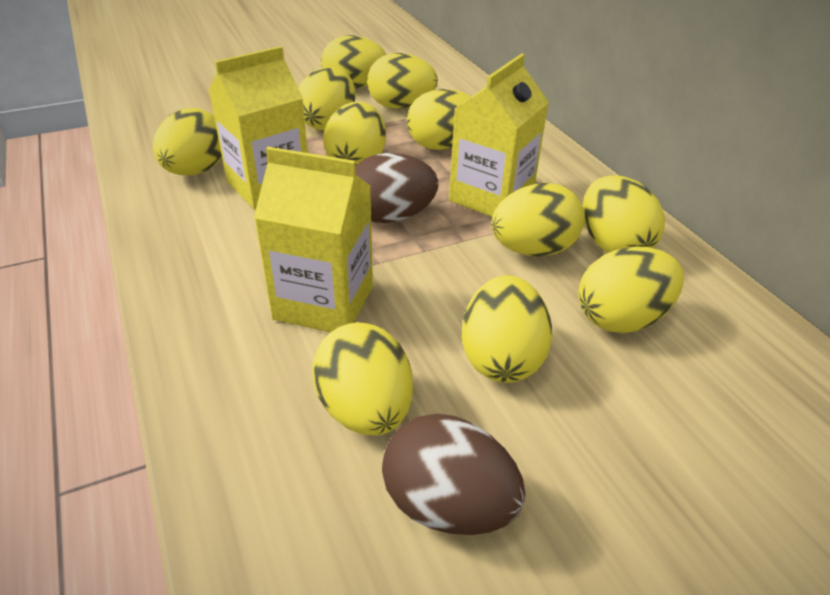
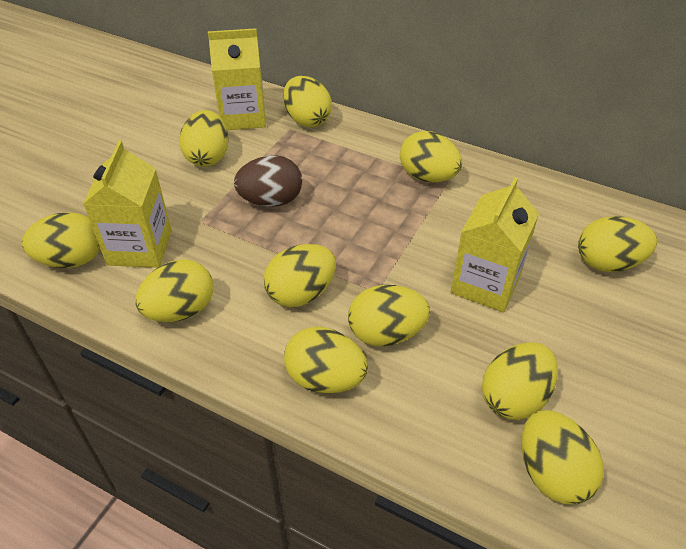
brown egg: 2 -> 1

